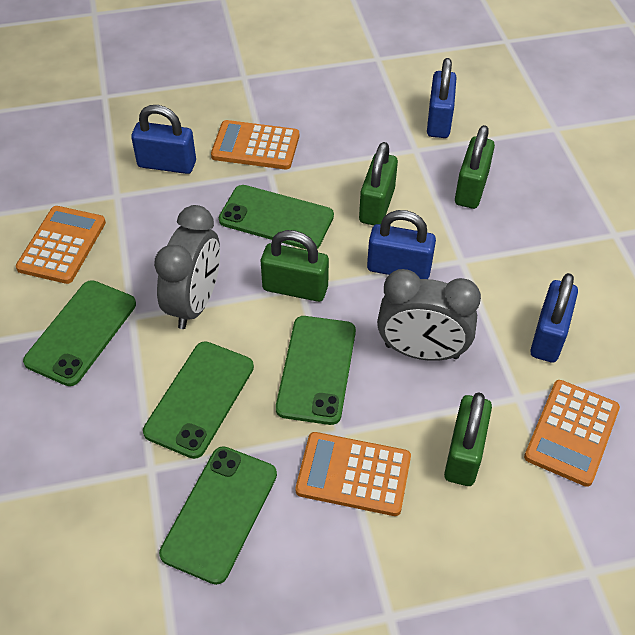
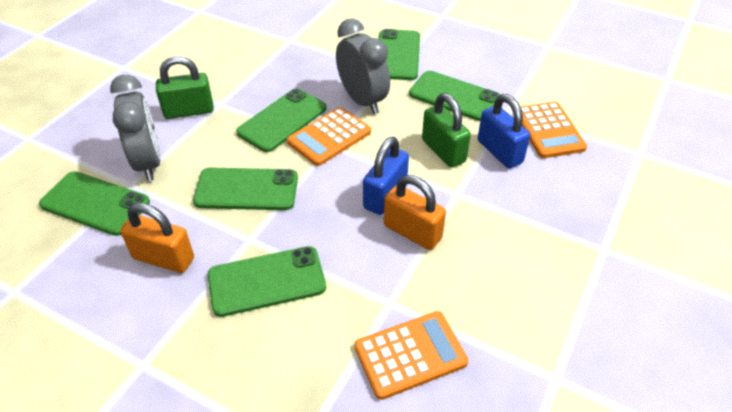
blue padlock: 4 -> 2
green padlock: 4 -> 2
green phone: 5 -> 6
orange calculator: 4 -> 3
orange padlock: 0 -> 2

